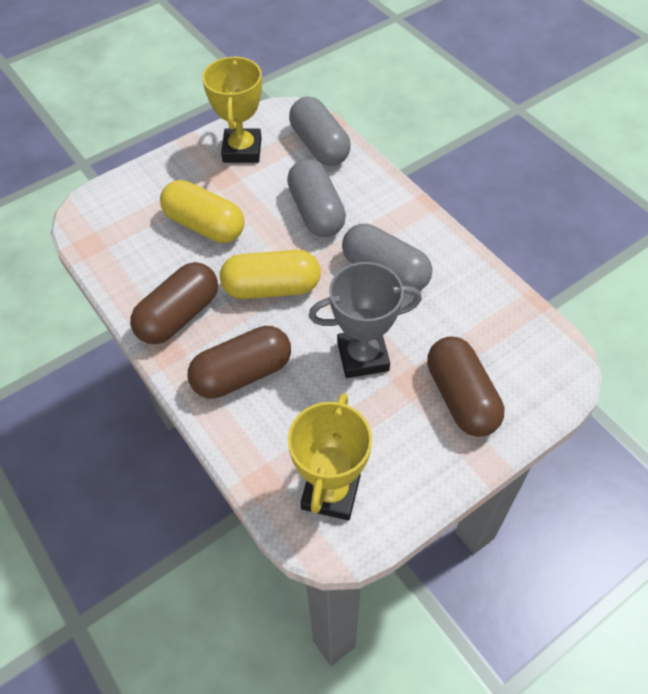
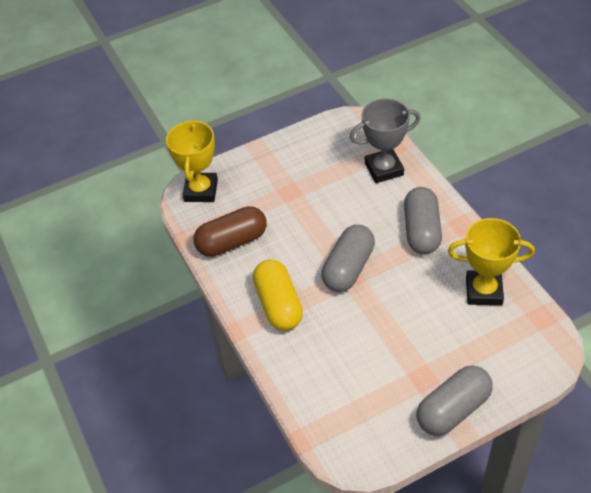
brown capsule: 3 -> 1
yellow capsule: 2 -> 1

